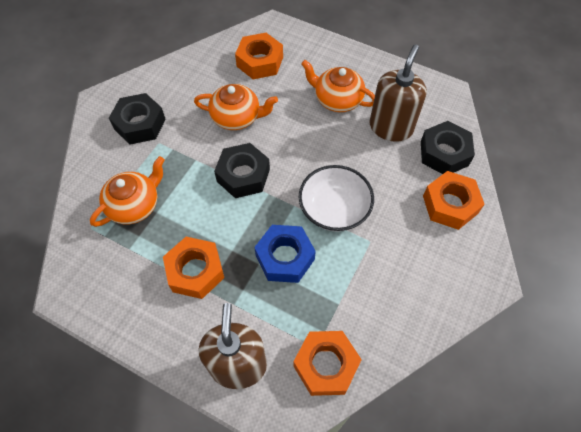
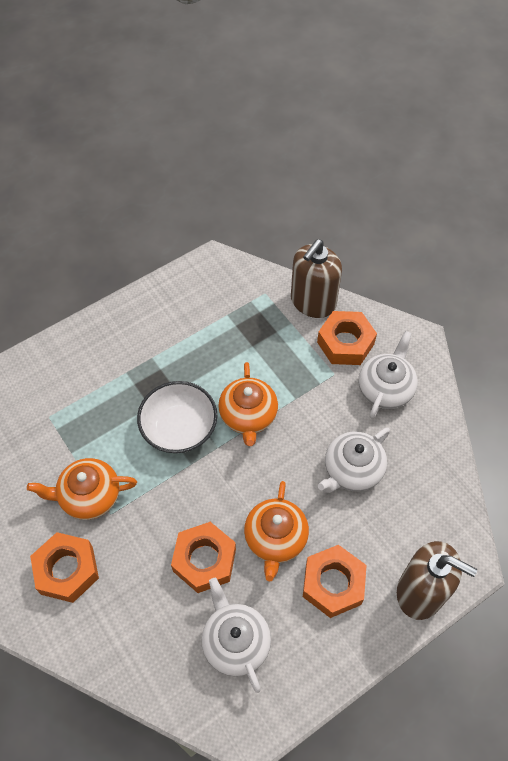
black nut: 3 -> 0
blue nut: 1 -> 0
white teapot: 0 -> 3

